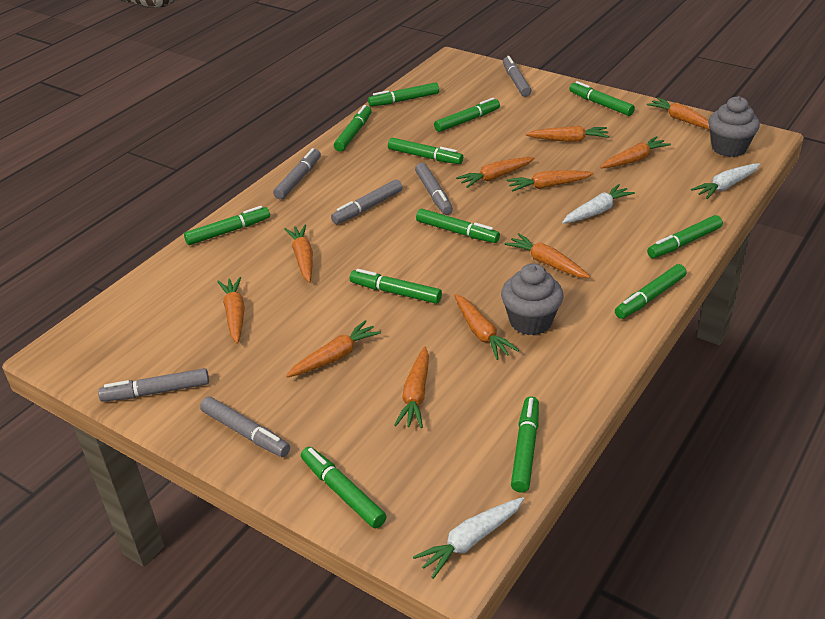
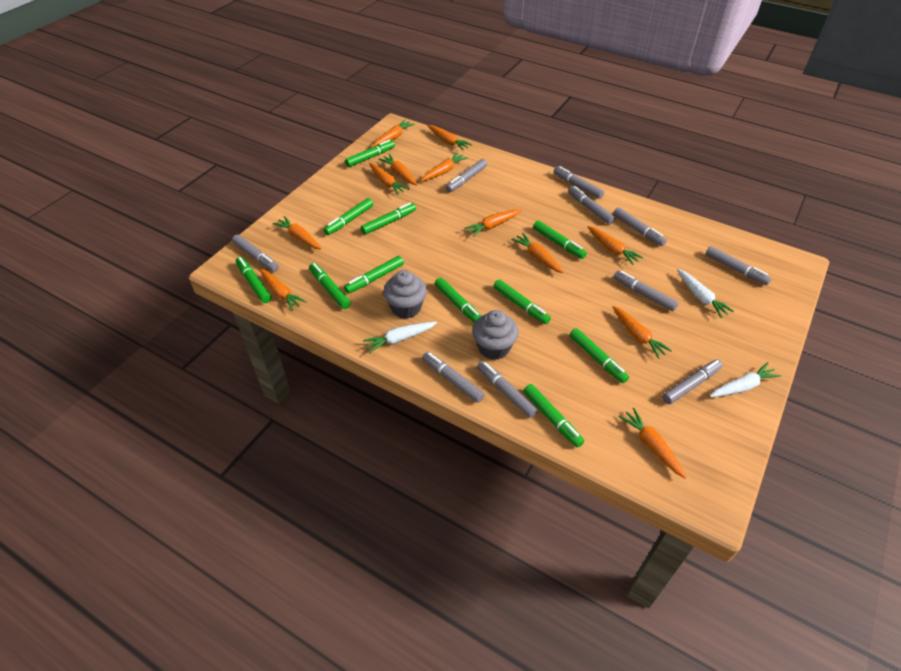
green marker: 12 -> 11
grey marker: 6 -> 10
orange carrot: 11 -> 12

